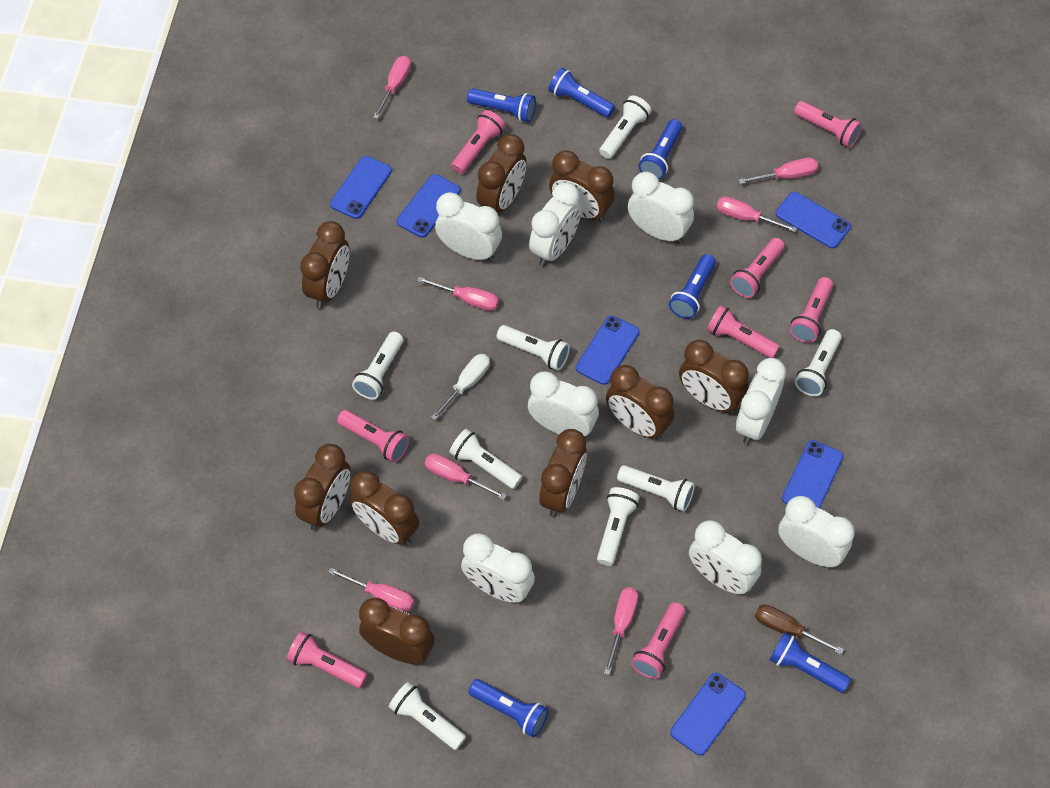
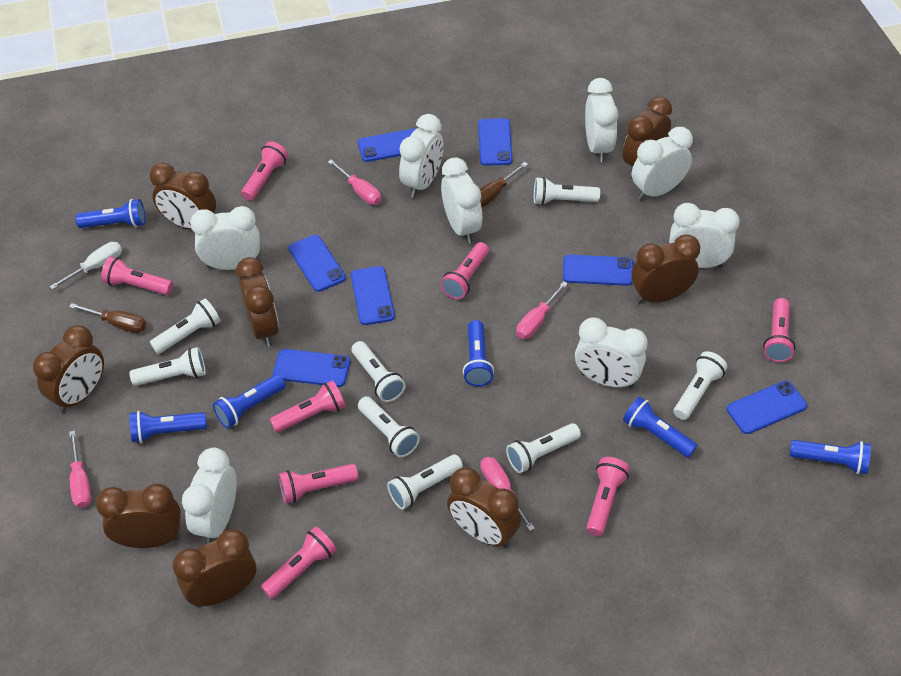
blue phone: 6 -> 7
brown clock: 9 -> 8
brown screwdriver: 1 -> 2
pink screwdriver: 7 -> 4

